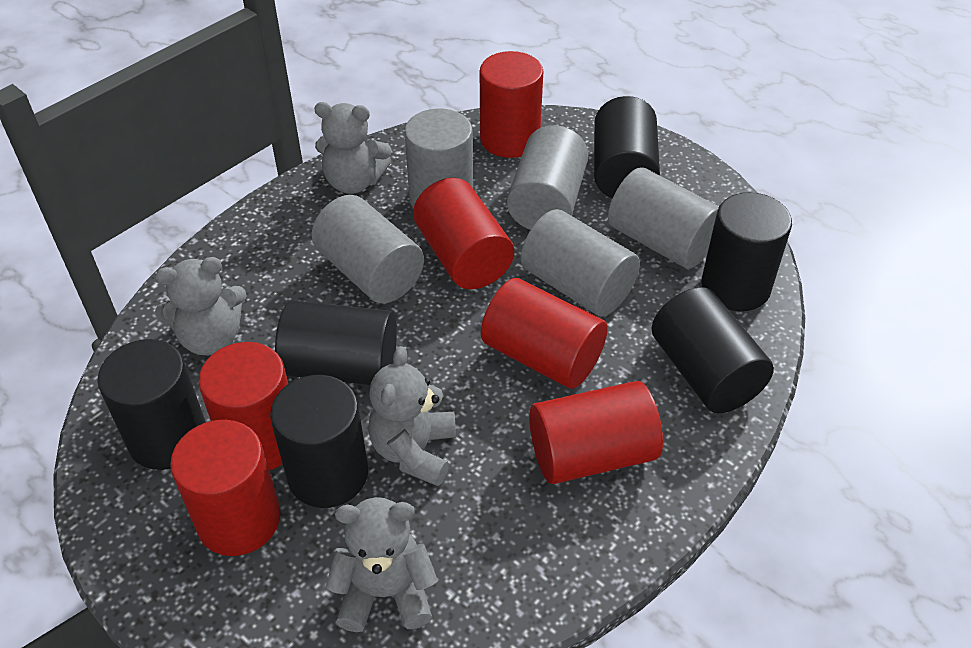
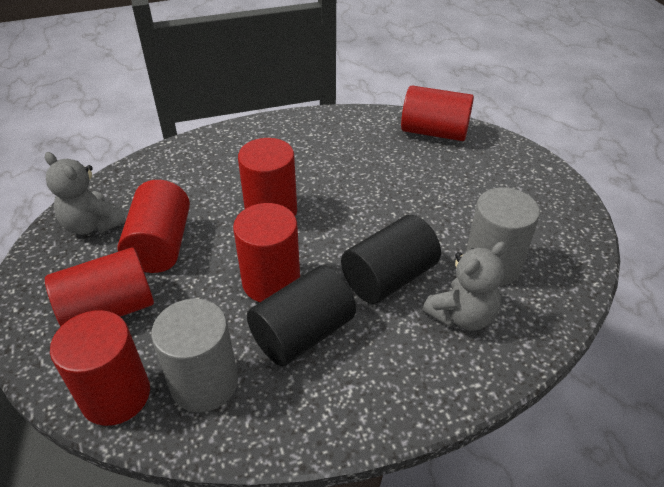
black cylinder: 6 -> 2
grey cylinder: 5 -> 2
grey teddy bear: 4 -> 2

